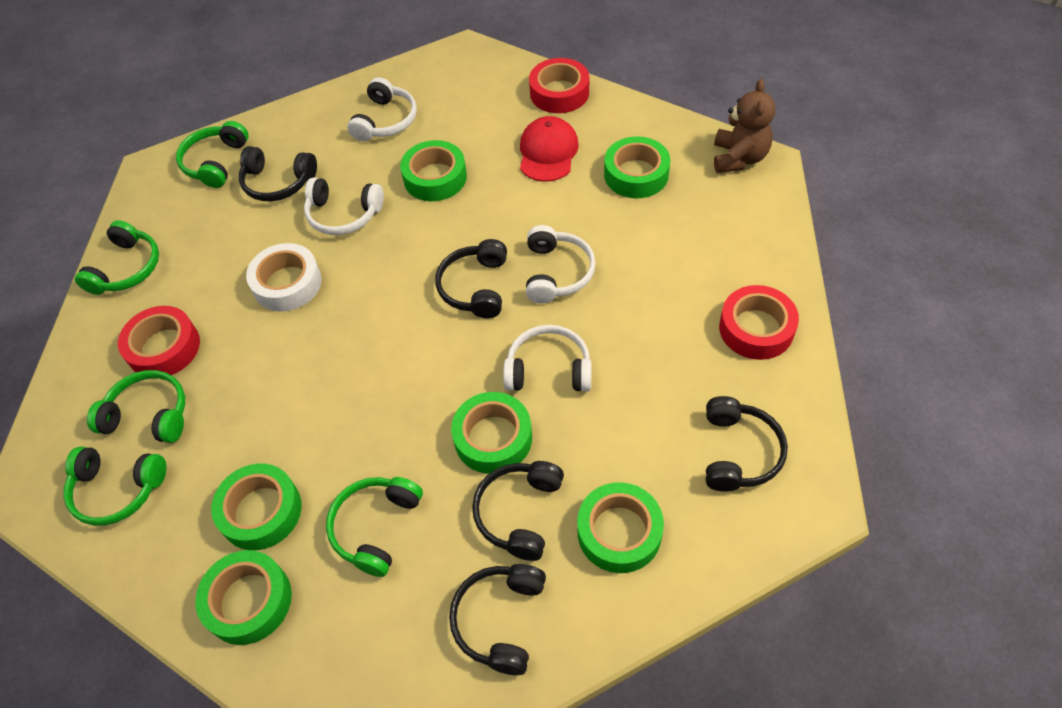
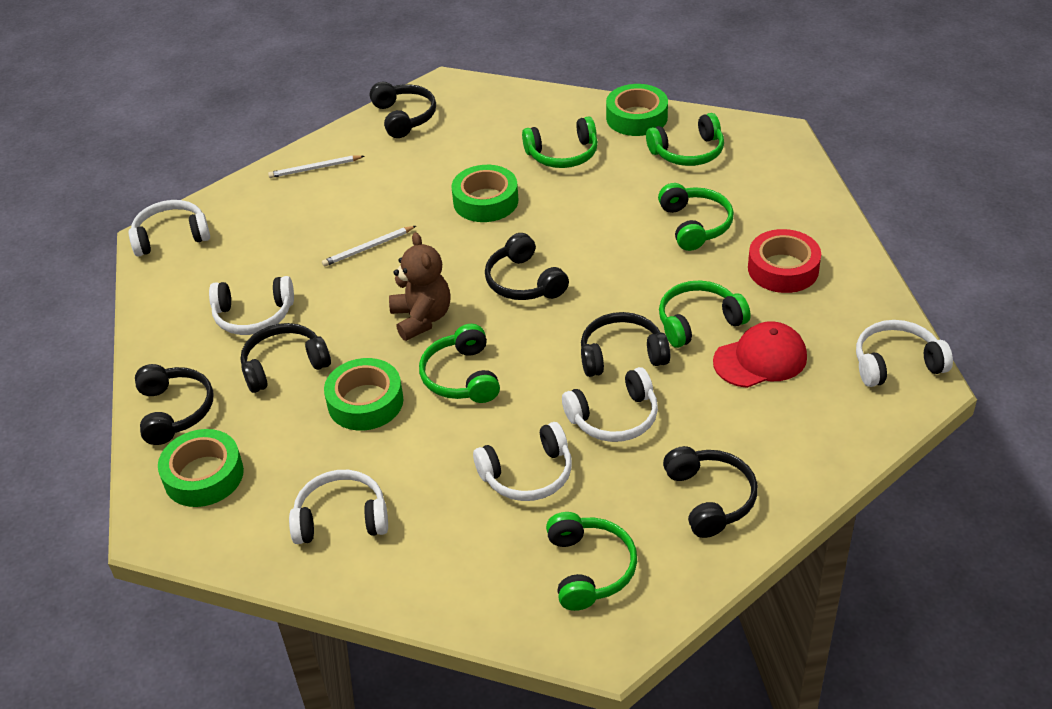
black headphones: 5 -> 6
green headphones: 5 -> 6
green tape: 6 -> 4
red tape: 3 -> 1
white headphones: 4 -> 6
white pencil: 0 -> 2
white tape: 1 -> 0

